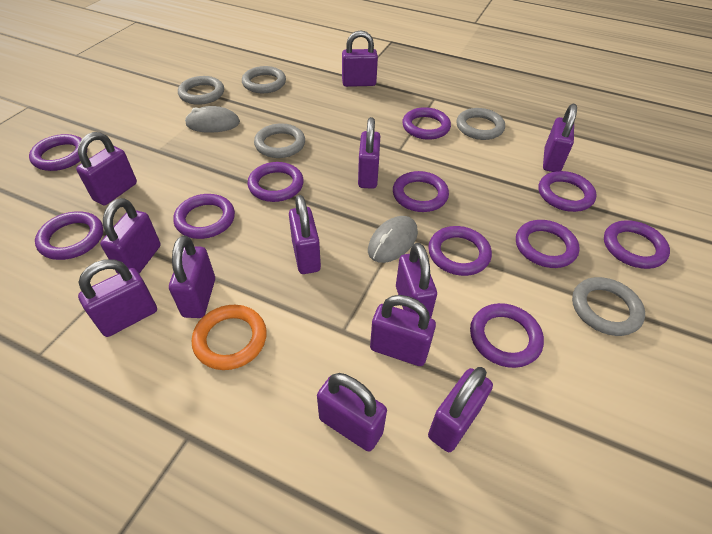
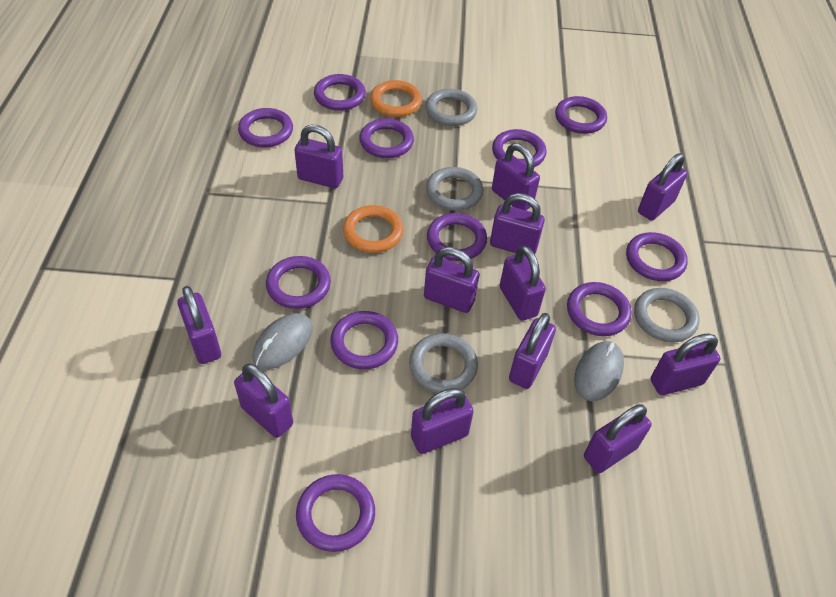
grey ring: 5 -> 4
orange ring: 1 -> 2

